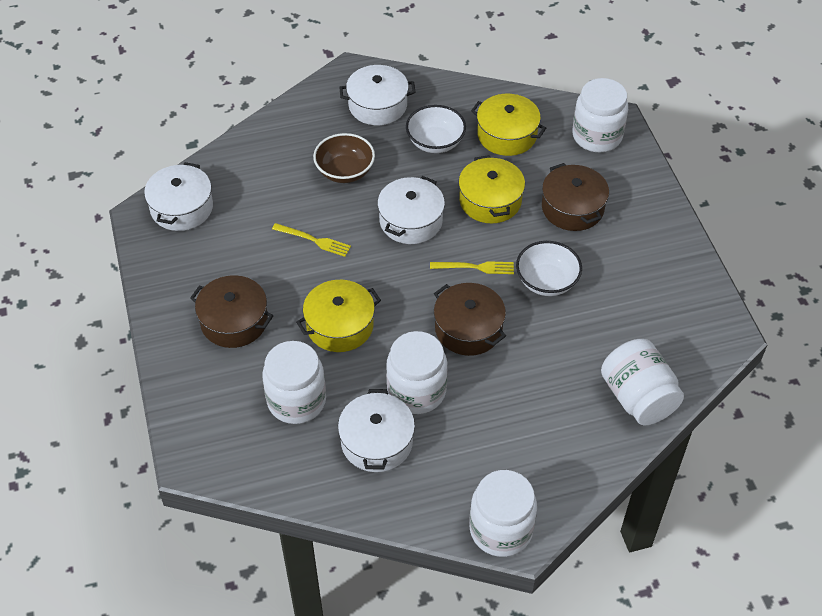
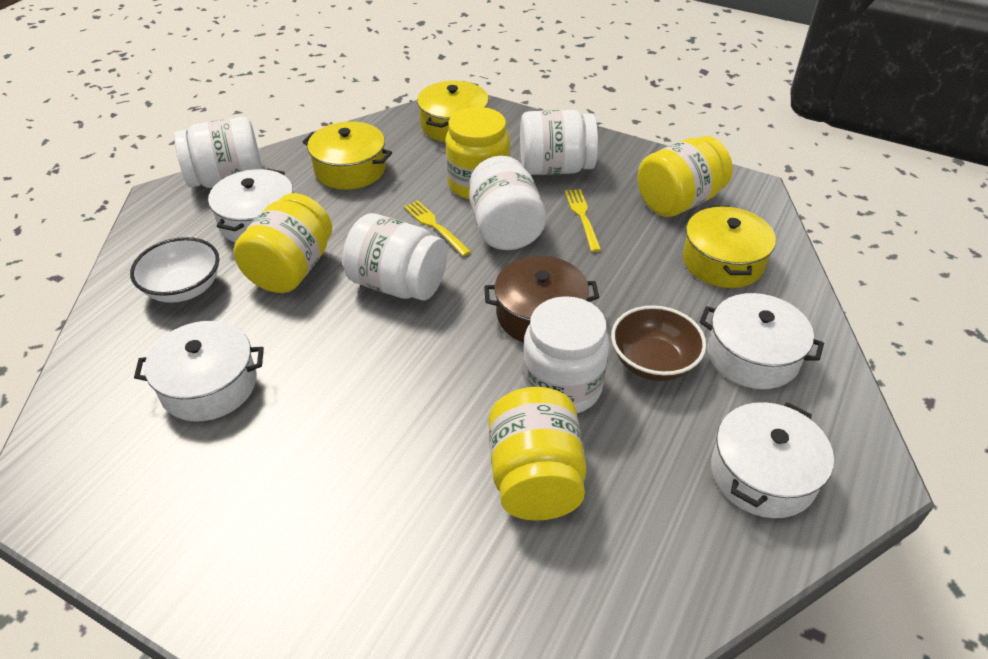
brown pot: 3 -> 1
white bowl: 2 -> 1
yellow jar: 0 -> 4

